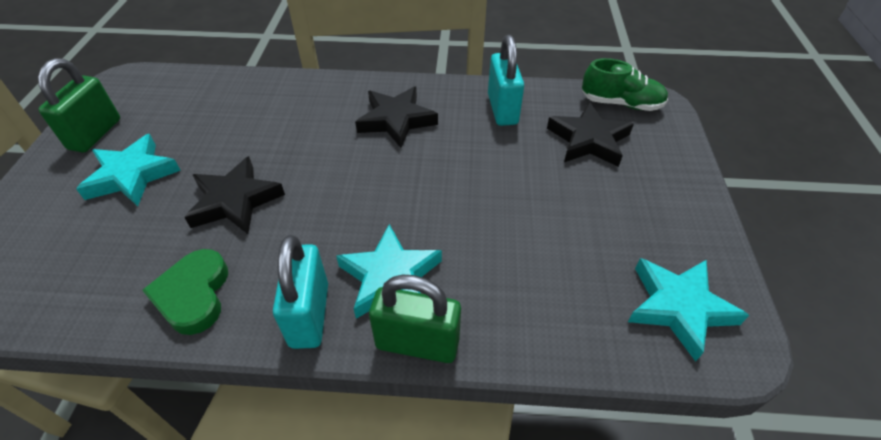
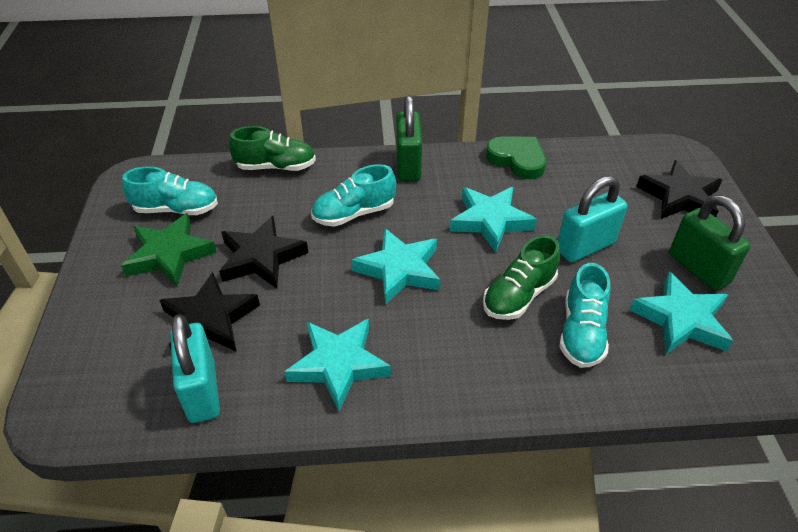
green shoe: 1 -> 2
green star: 0 -> 1
turquoise shoe: 0 -> 3
turquoise star: 3 -> 4

